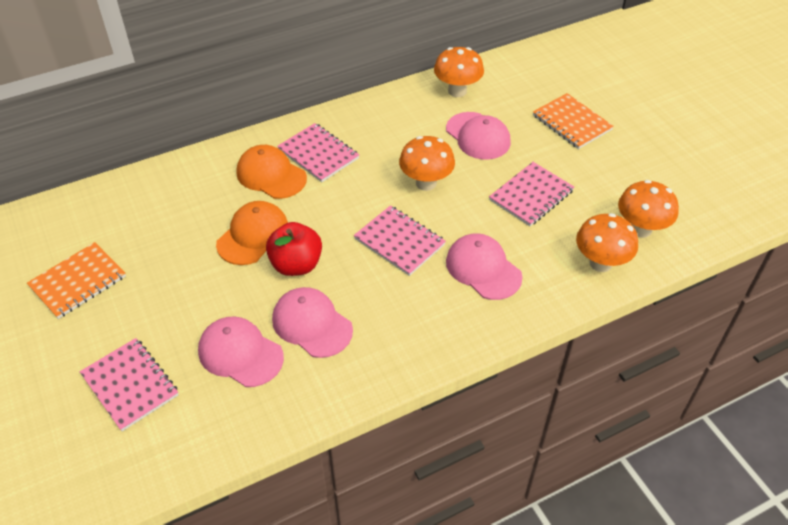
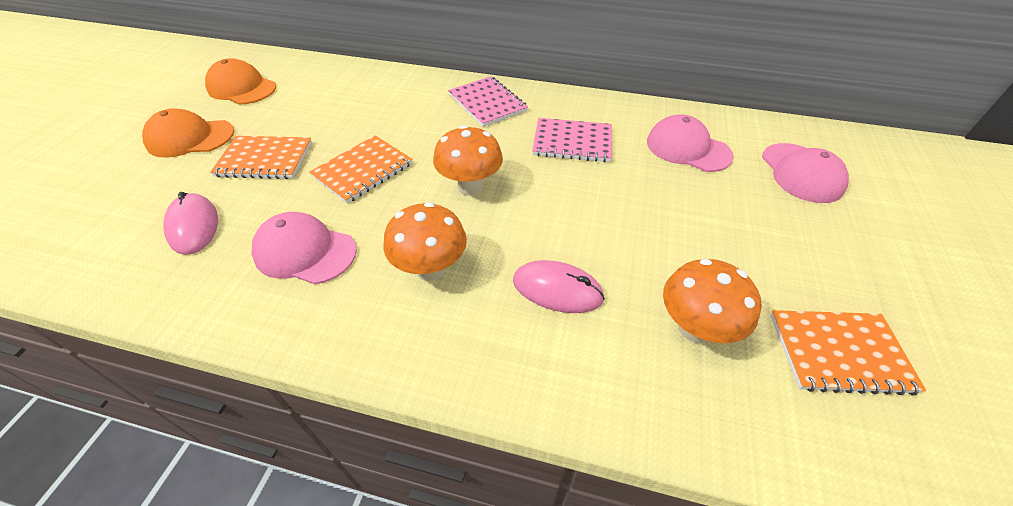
orange mushroom: 4 -> 3
orange notebook: 2 -> 3
pink cap: 4 -> 3
pink mouse: 0 -> 2
pink notebook: 4 -> 2
red apple: 1 -> 0

